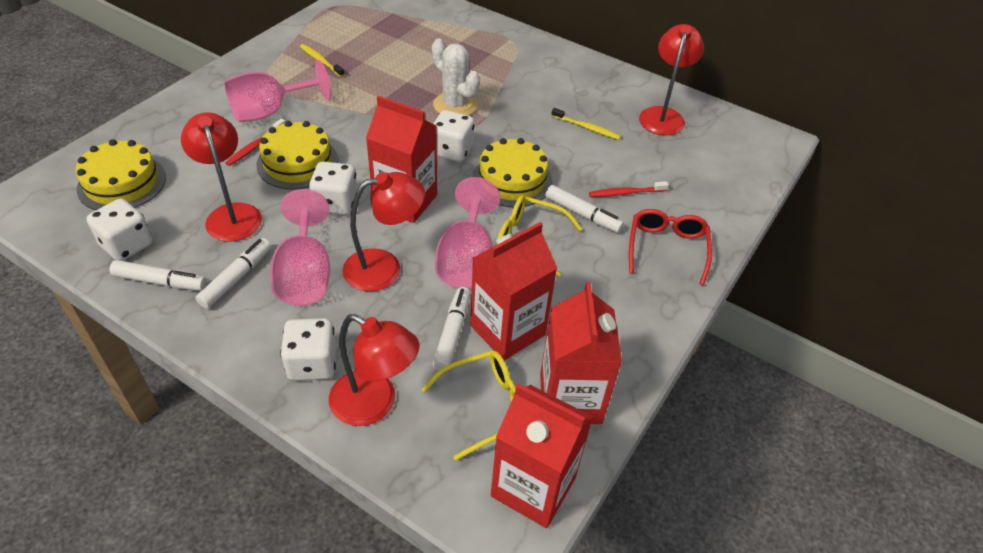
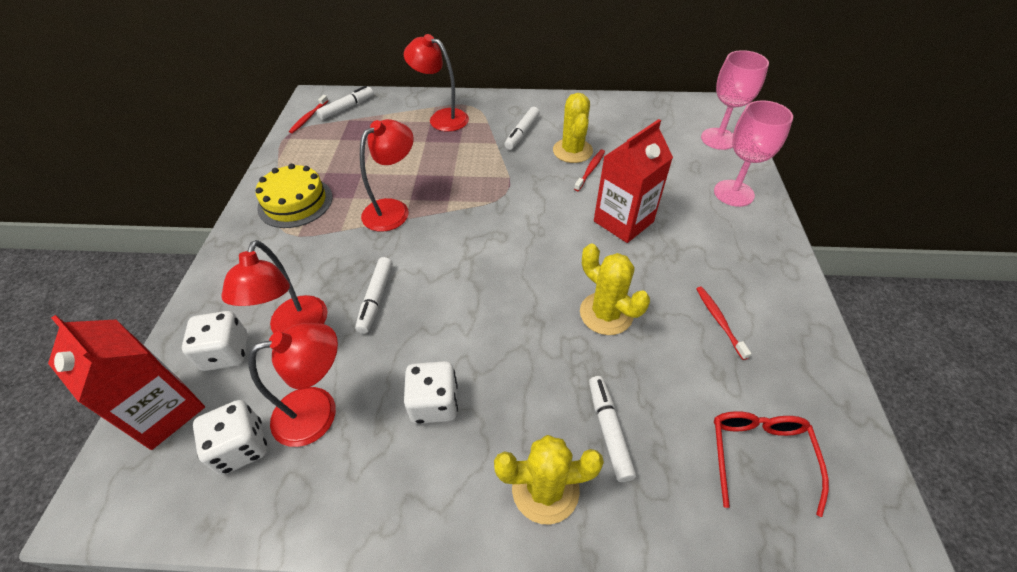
pink goblet: 3 -> 2
red carton: 4 -> 2
red toothbrush: 2 -> 3
white cactus: 1 -> 0
white dice: 4 -> 3
yellow cactus: 0 -> 3
yellow cake: 3 -> 1
yellow glasses: 2 -> 0
yellow toothbrush: 2 -> 0

